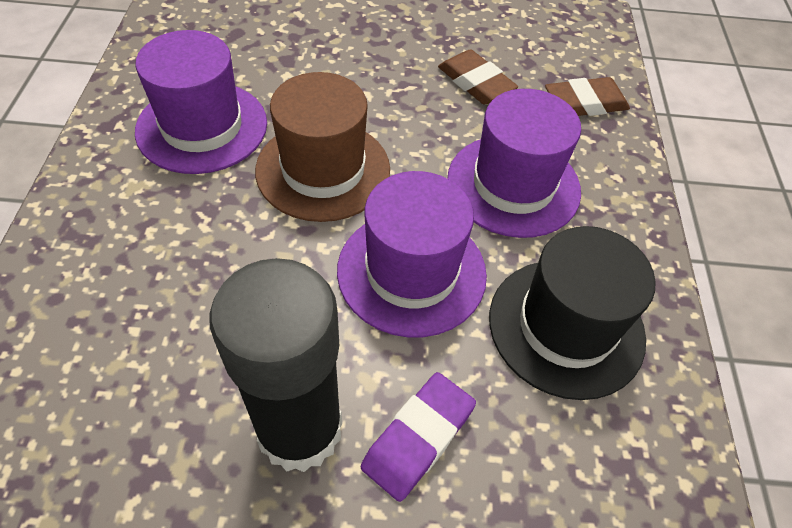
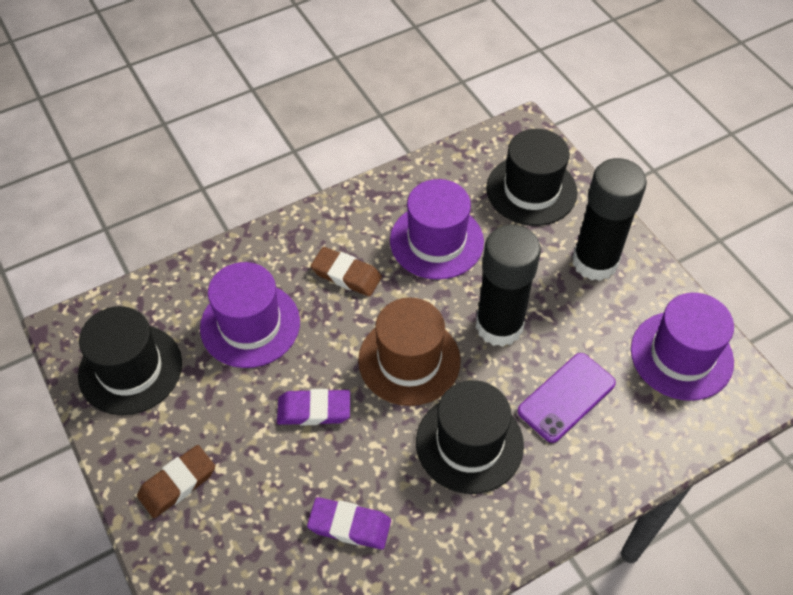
black glue stick: 1 -> 2
black hat: 1 -> 3
purple eraser: 1 -> 2
purple phone: 0 -> 1

